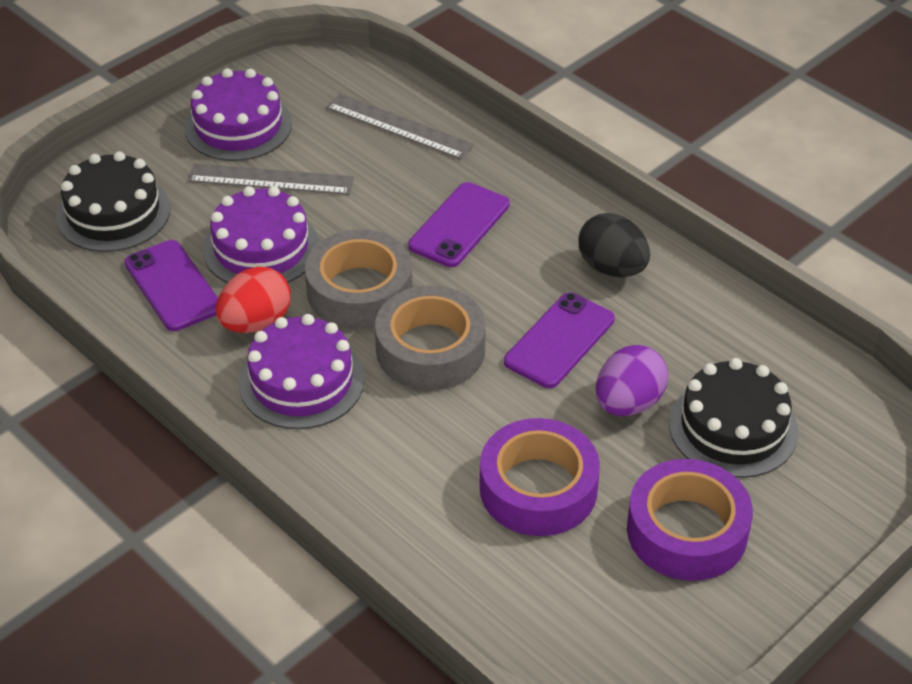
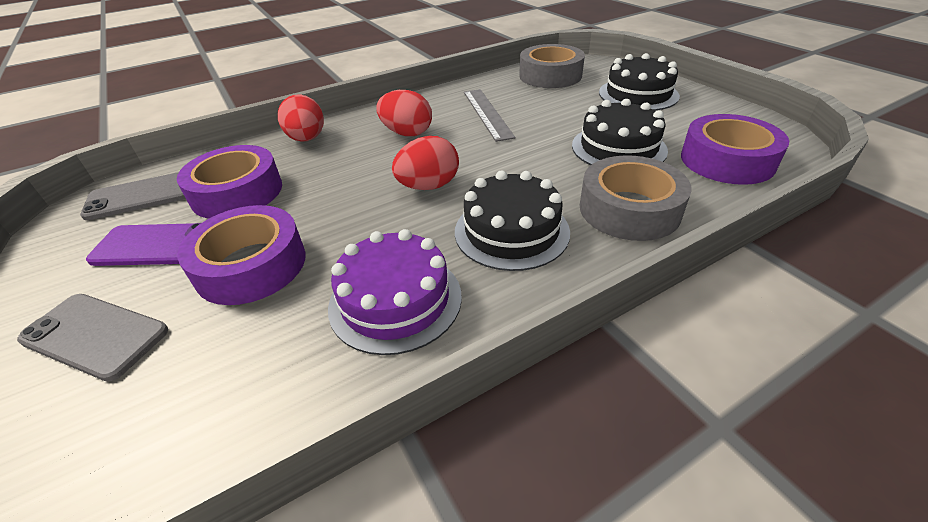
black cake: 2 -> 3
black egg: 1 -> 0
grey phone: 0 -> 2
grey ruler: 2 -> 1
purple cake: 3 -> 1
purple egg: 1 -> 0
purple phone: 3 -> 1
purple tape: 2 -> 3
red egg: 1 -> 3

